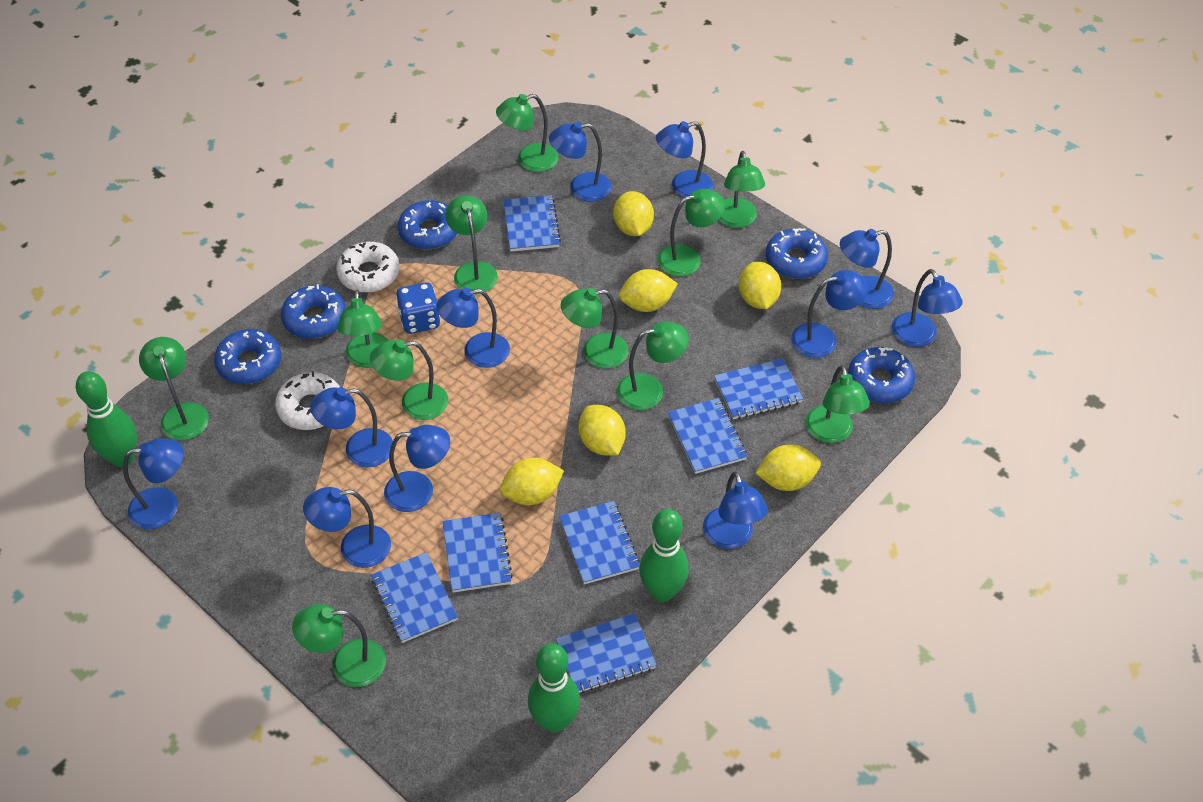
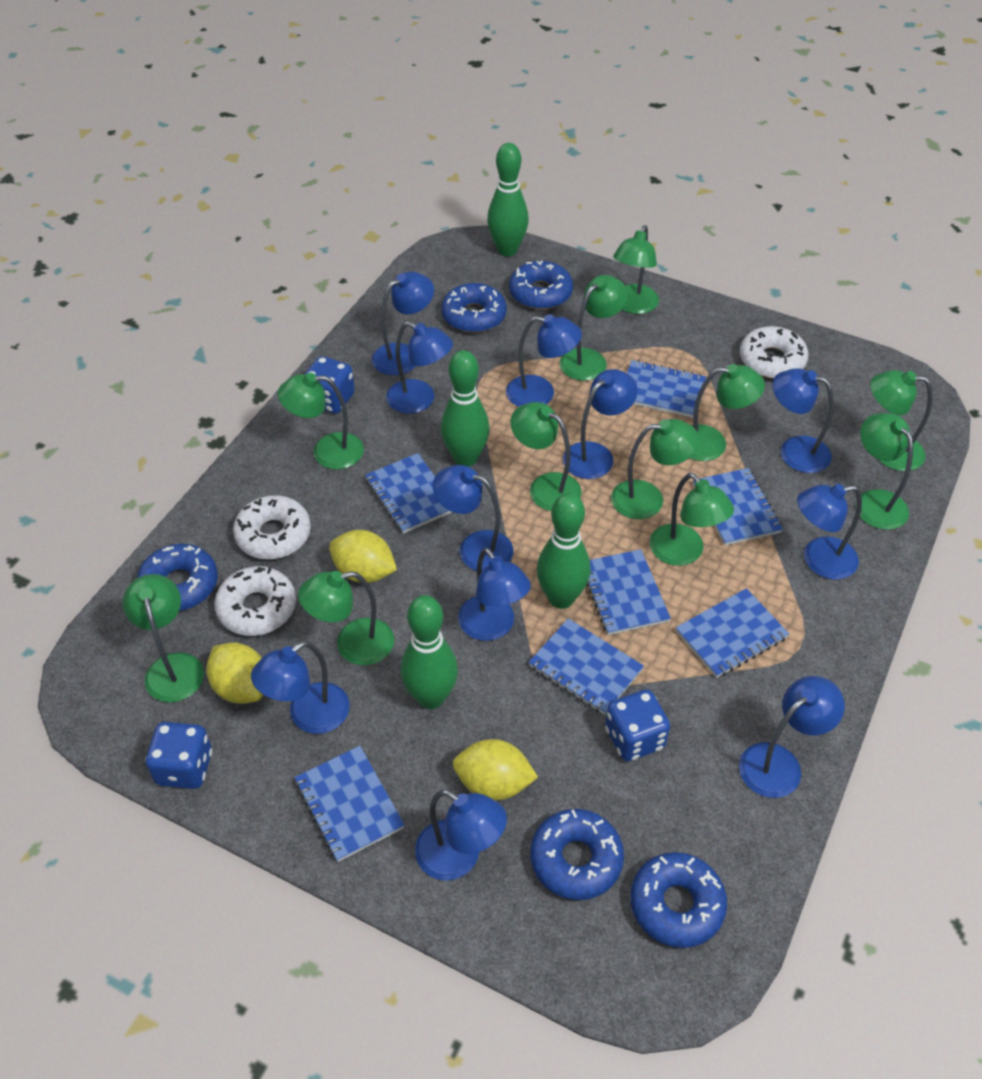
blue dice: 1 -> 3
green bowling pin: 3 -> 4
white donut: 2 -> 3
yellow lemon: 6 -> 3

